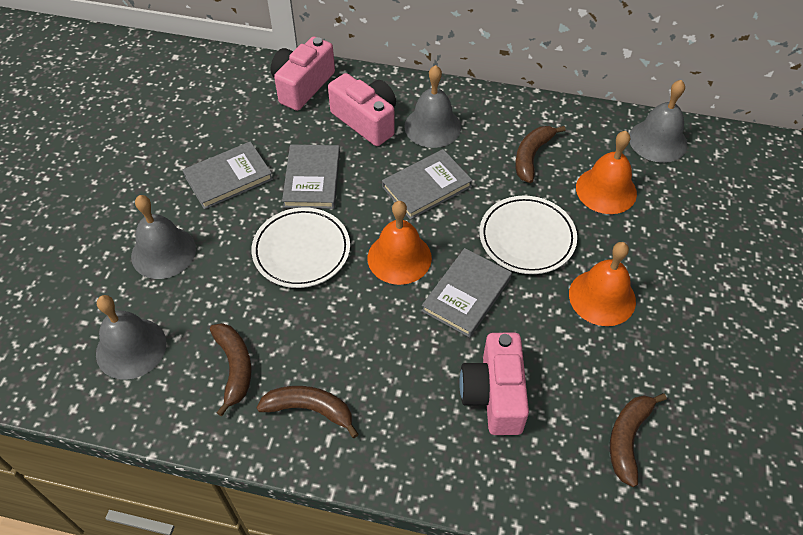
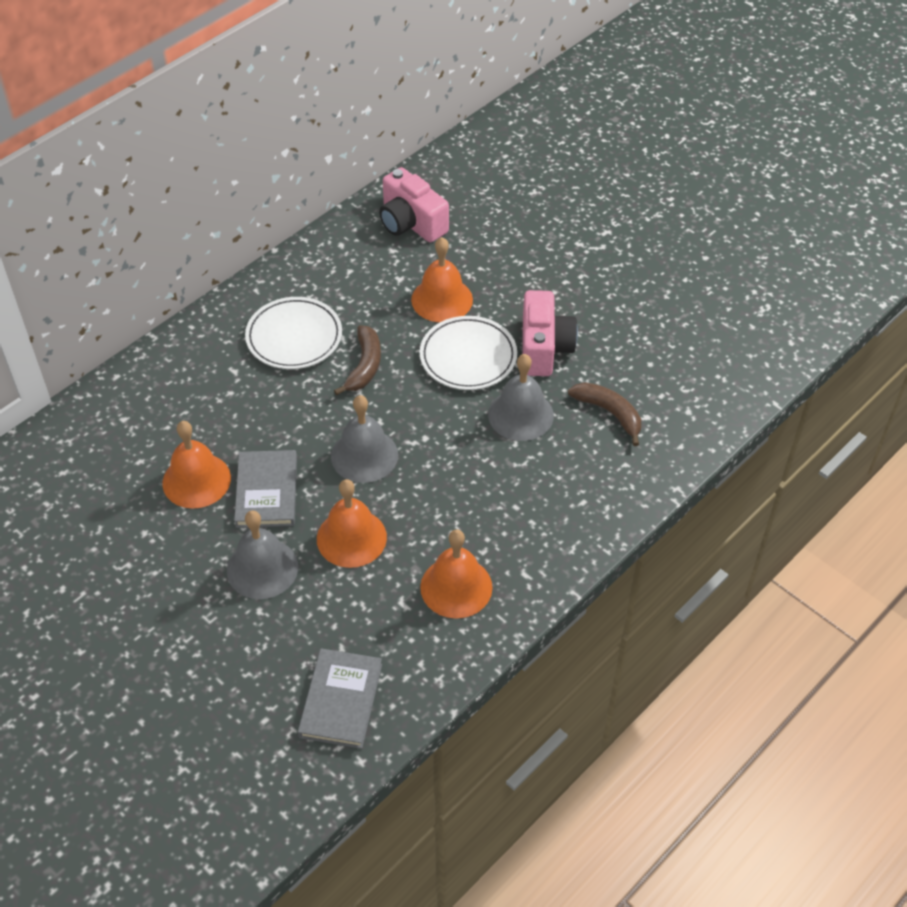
brown banana: 4 -> 2
grey bell: 4 -> 3
grey book: 4 -> 2
orange bell: 3 -> 4
pink camera: 3 -> 2

